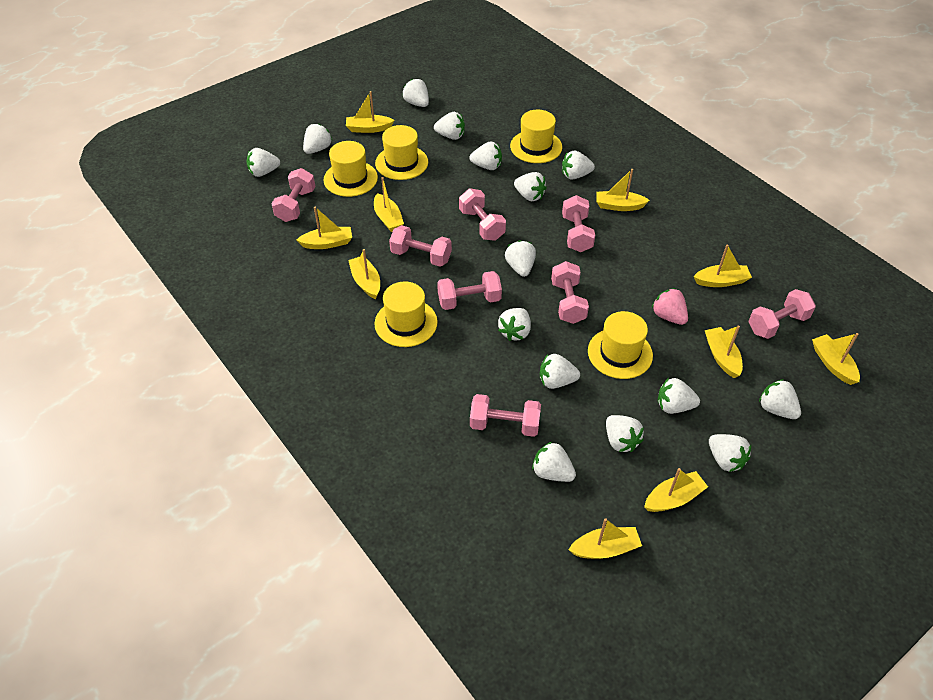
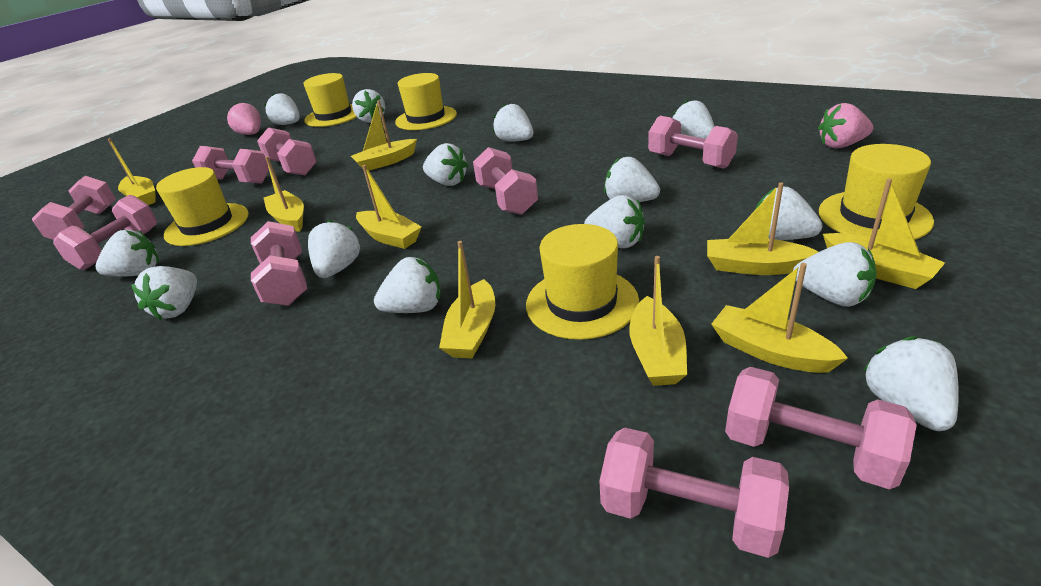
pink dumbbell: 8 -> 9
pink strawberry: 1 -> 2
white strawberry: 15 -> 14
yellow boat: 10 -> 9

